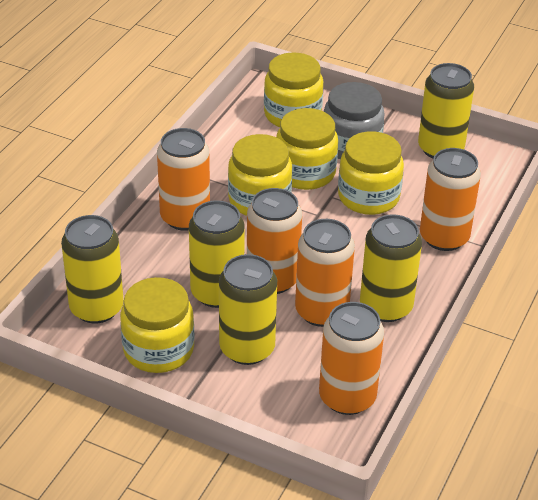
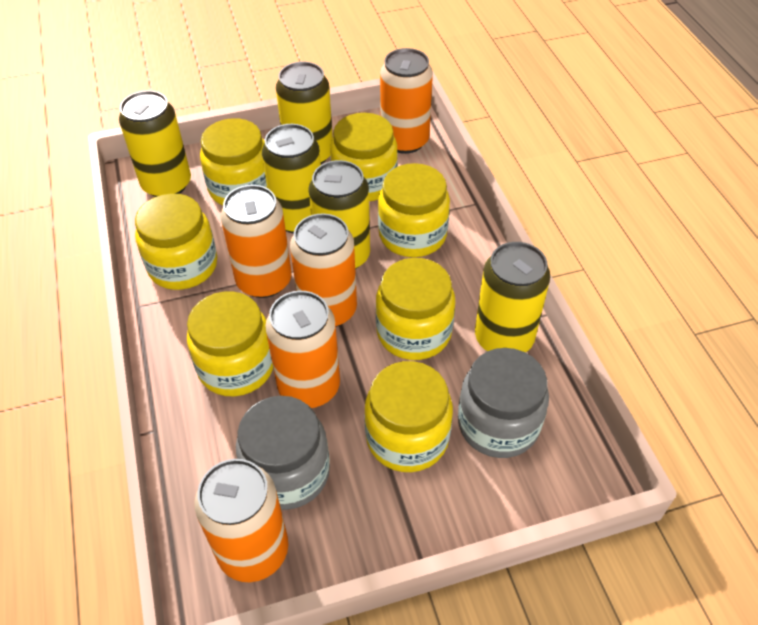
grey jar: 1 -> 2
yellow jar: 5 -> 7

